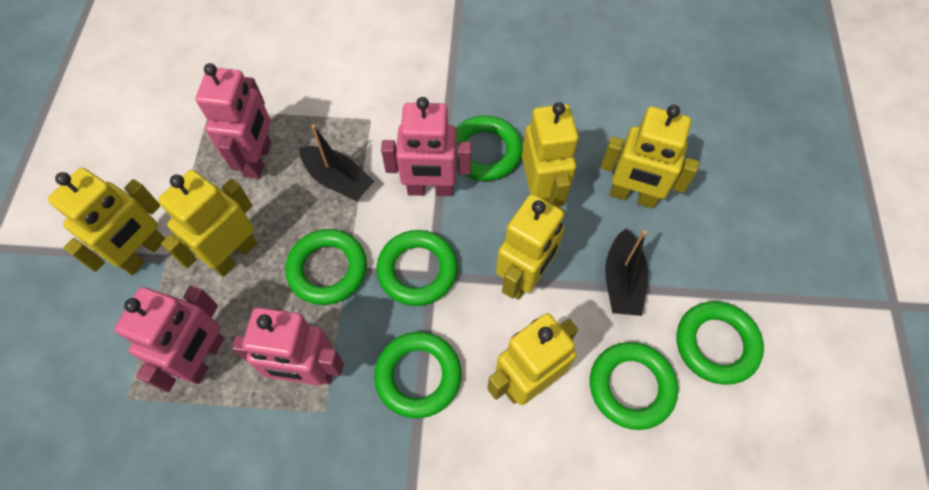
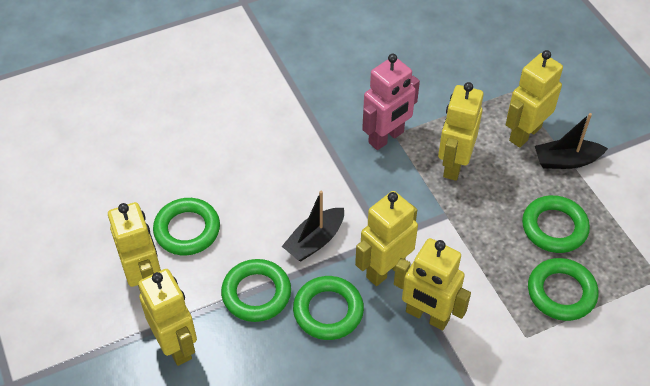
green ring: 6 -> 5
pink robot: 4 -> 1

